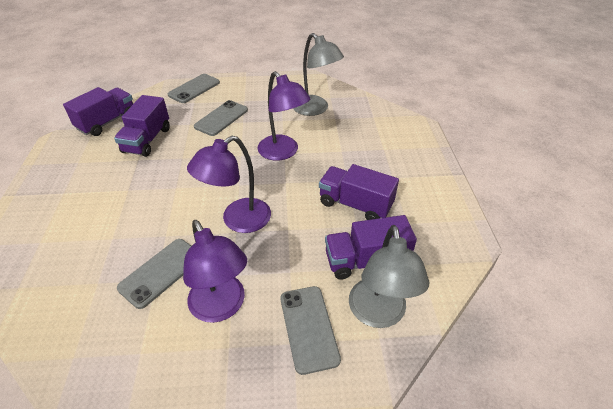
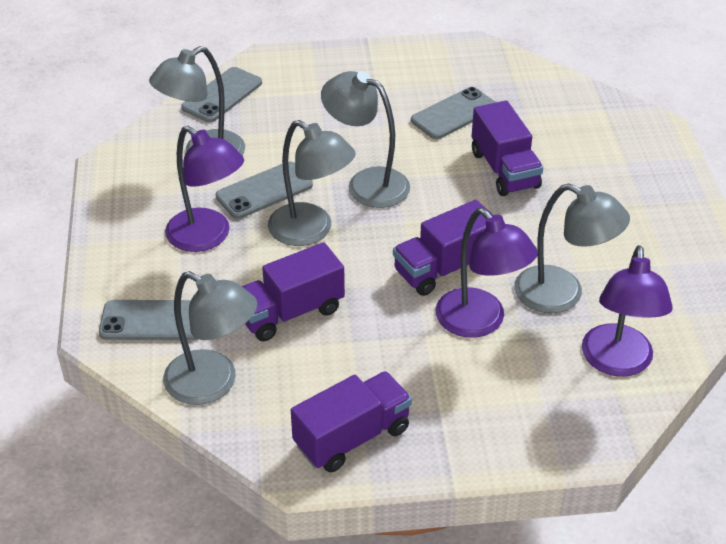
grey lamp: 2 -> 5

